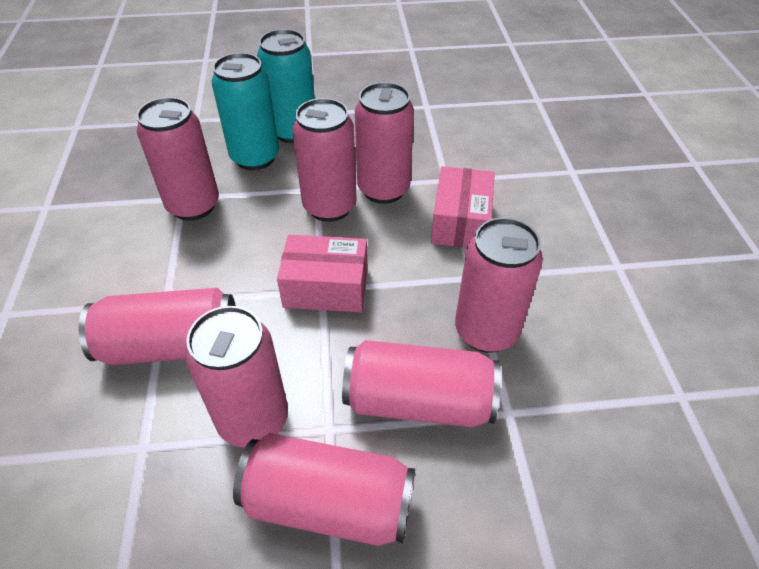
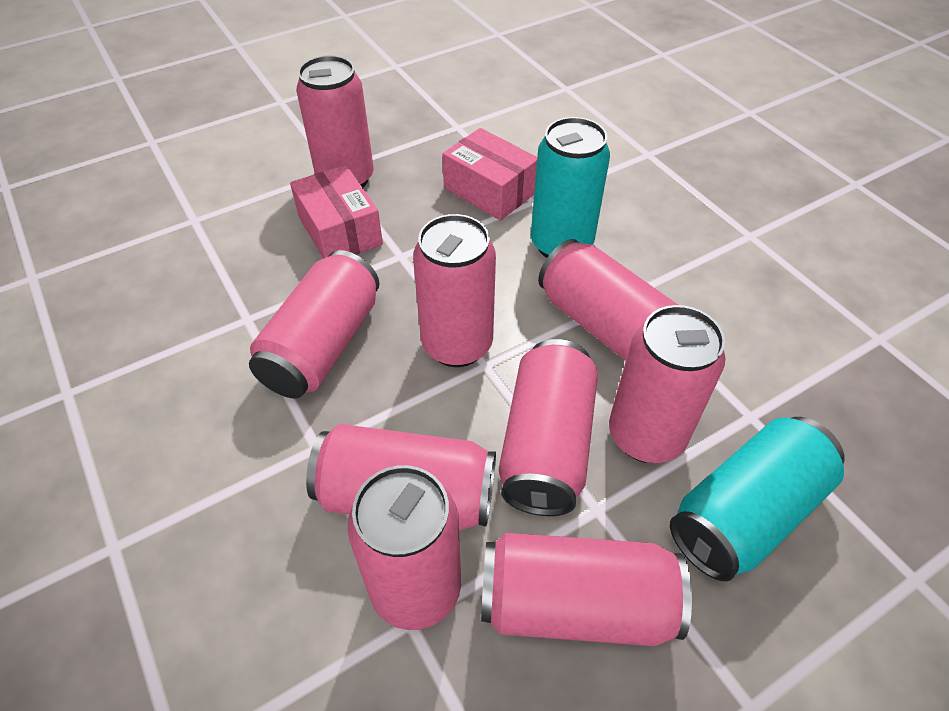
pink can: 8 -> 9

